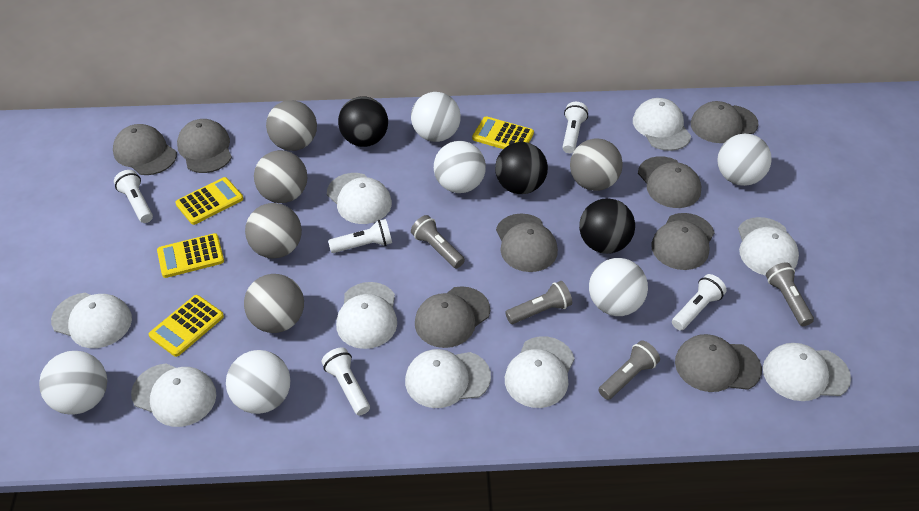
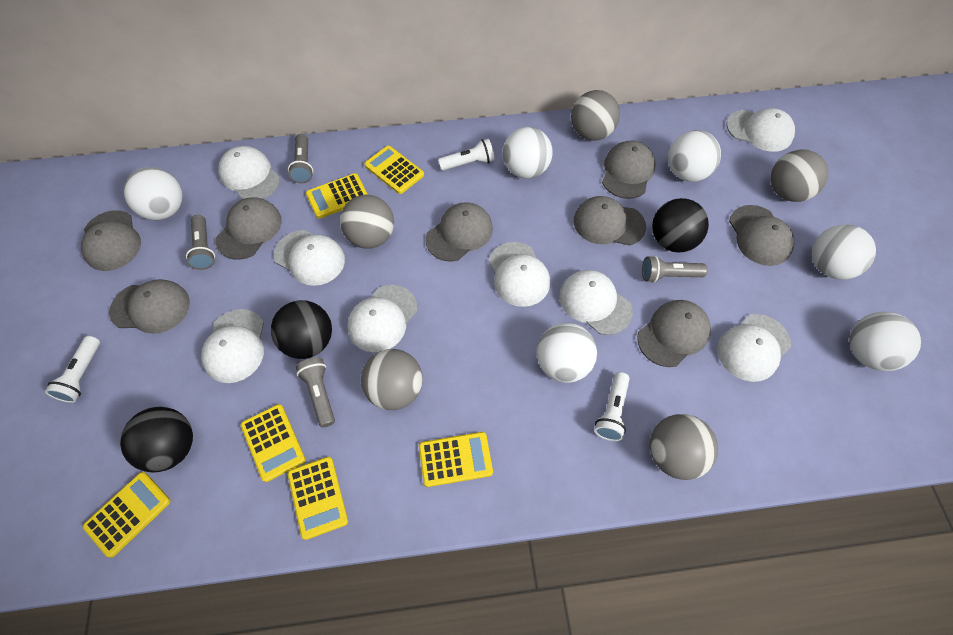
white cap: 9 -> 8
white flashlight: 5 -> 3
yellow calculator: 4 -> 6

